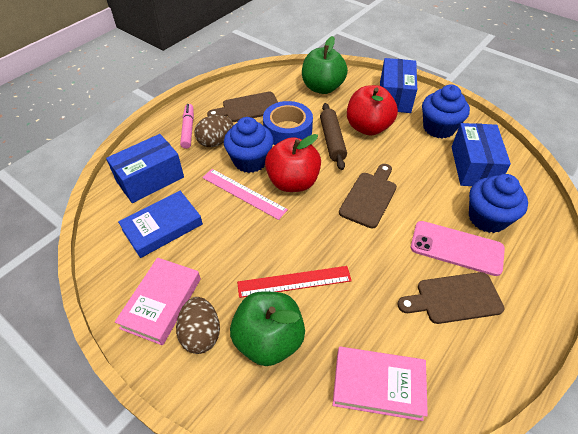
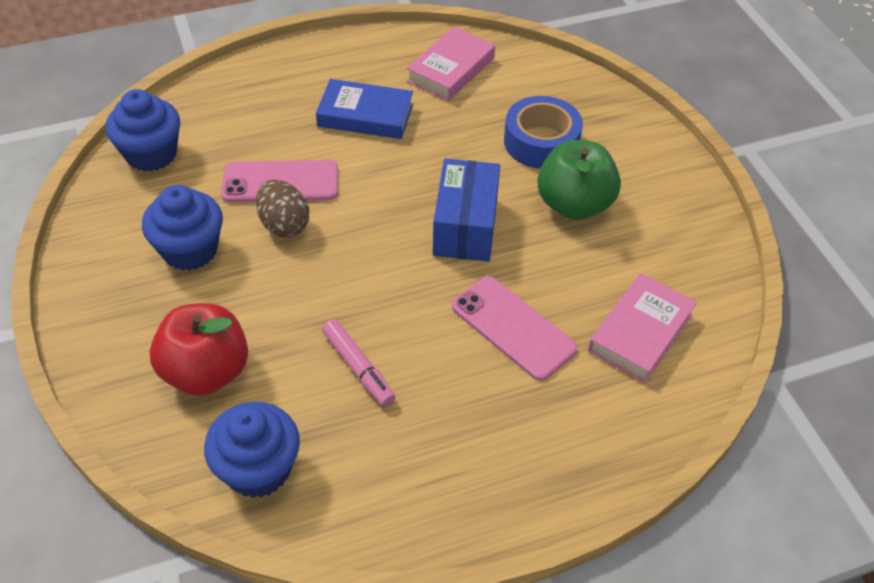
blue box: 3 -> 1
brown cutting board: 3 -> 0
brown egg: 2 -> 1
brown rolling pin: 1 -> 0
green apple: 2 -> 1
pink phone: 1 -> 2
pink ruler: 1 -> 0
red apple: 2 -> 1
red ruler: 1 -> 0

